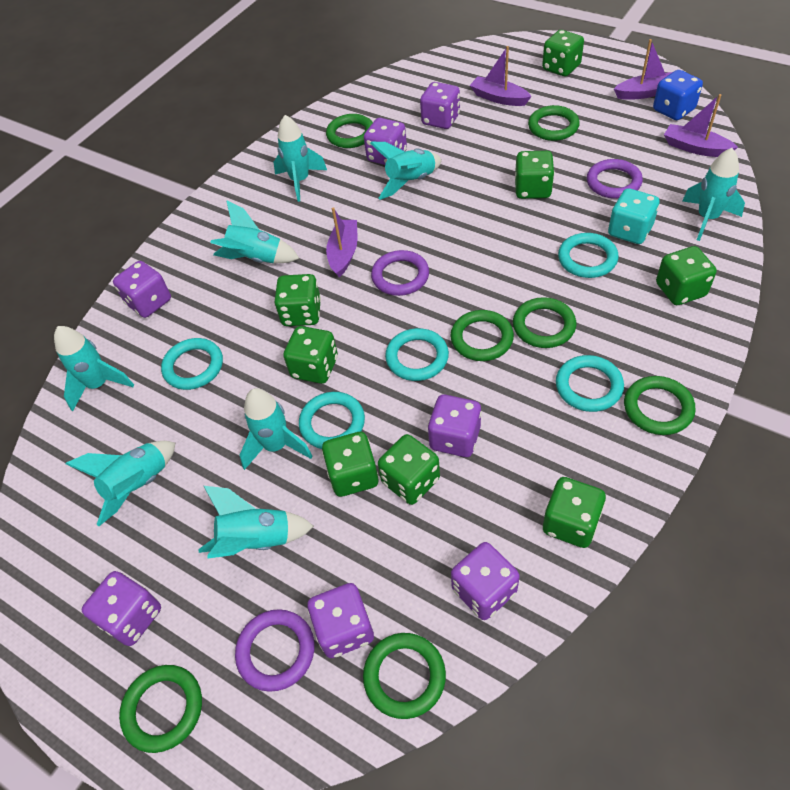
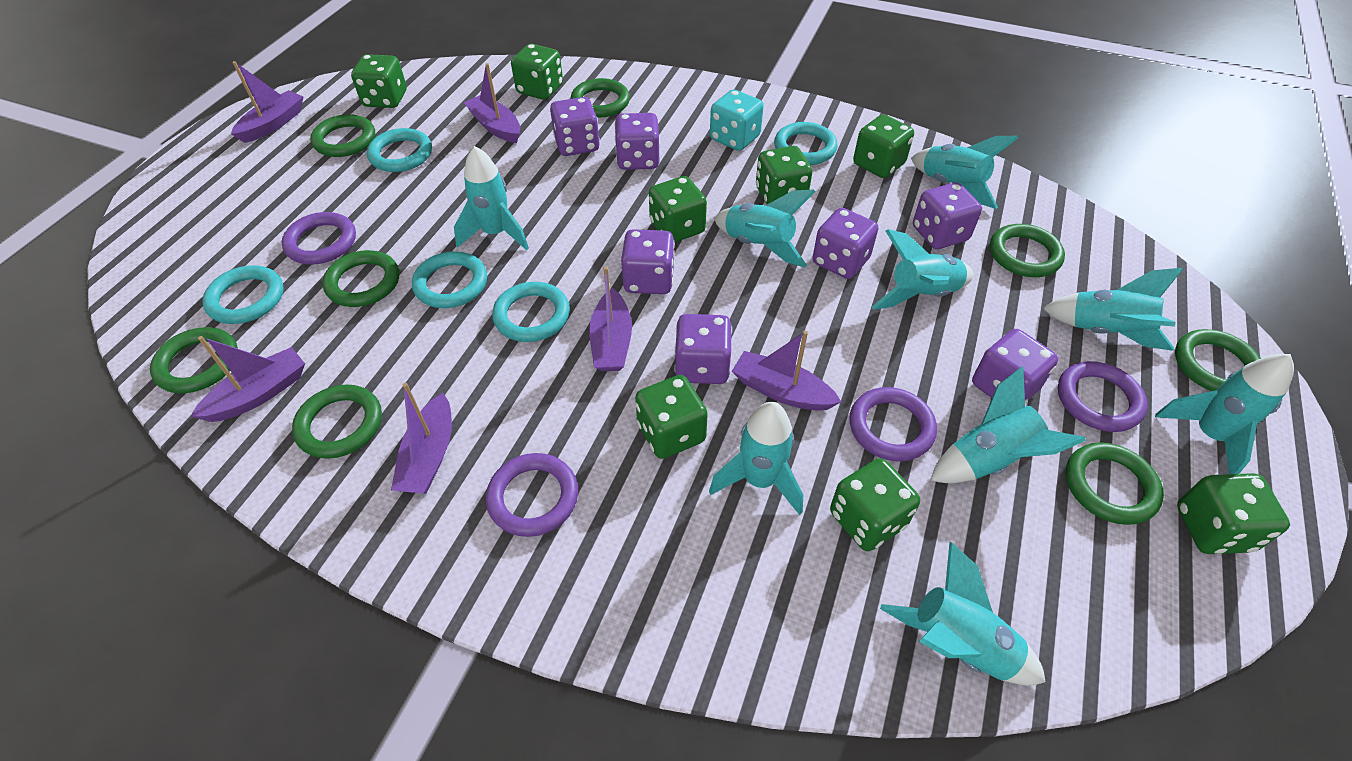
blue dice: 1 -> 0
green ring: 7 -> 8
purple boat: 4 -> 6
purple ring: 3 -> 4
turquoise rocket: 8 -> 9

